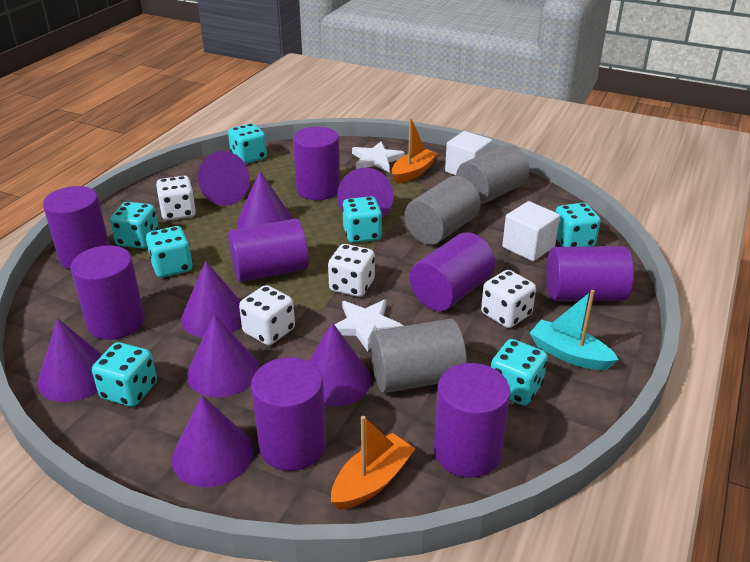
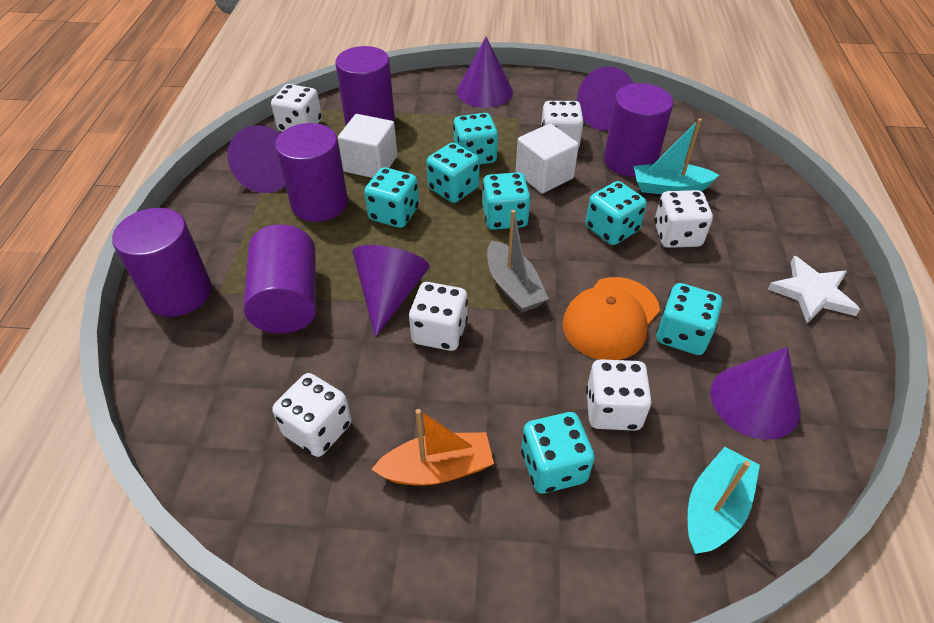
grey boat: 0 -> 1
grey cylinder: 3 -> 0
orange boat: 2 -> 1
orange cap: 0 -> 1
purple cone: 8 -> 5
purple cylinder: 8 -> 5
turquoise boat: 1 -> 2
white dice: 4 -> 6
white star: 2 -> 1

